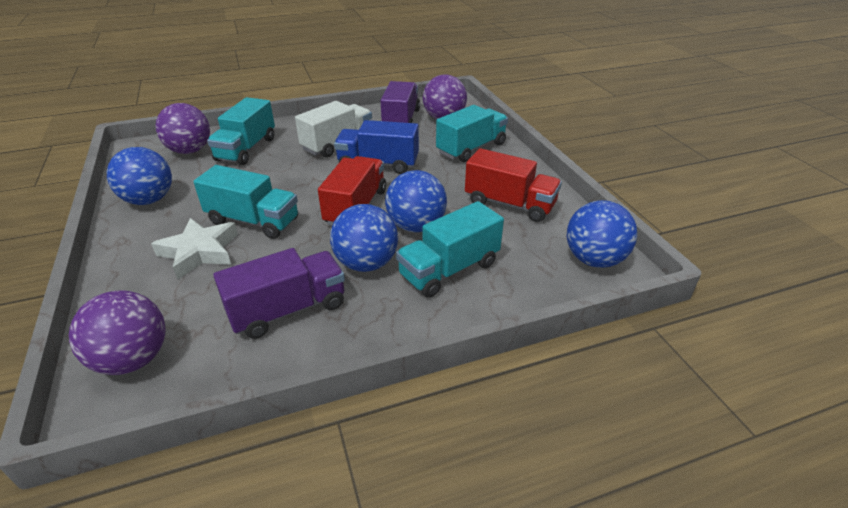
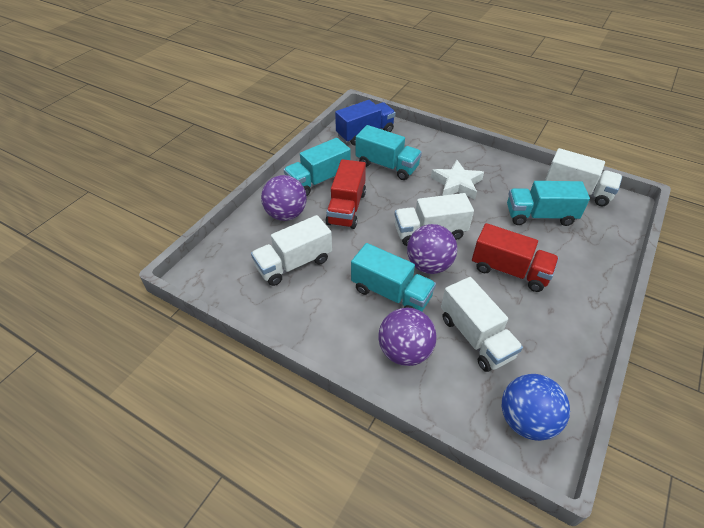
blue ball: 4 -> 1
purple truck: 2 -> 0
white truck: 1 -> 4

